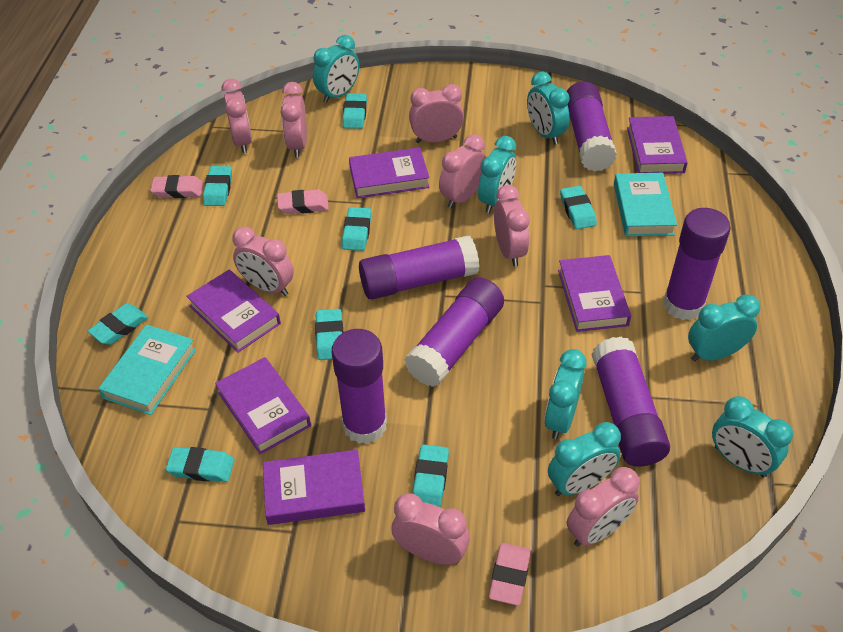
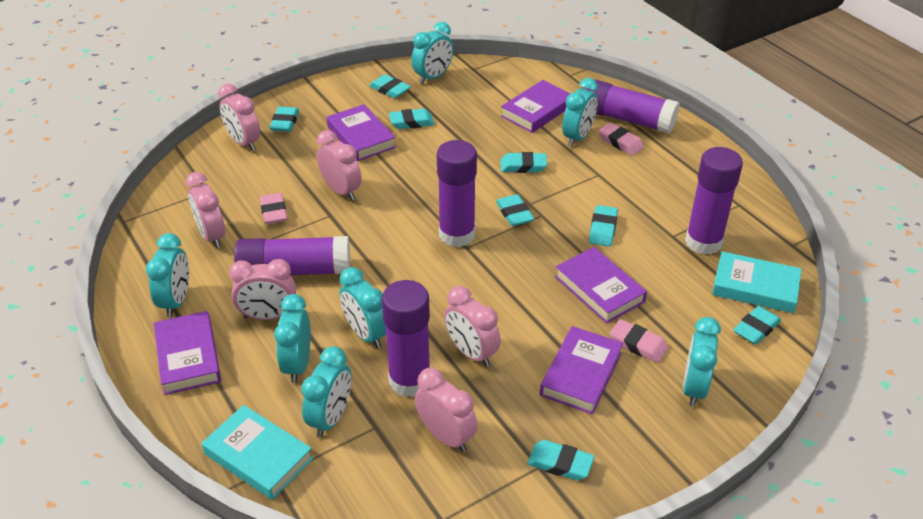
pink clock: 8 -> 6
purple book: 6 -> 5
purple glue stick: 6 -> 5

